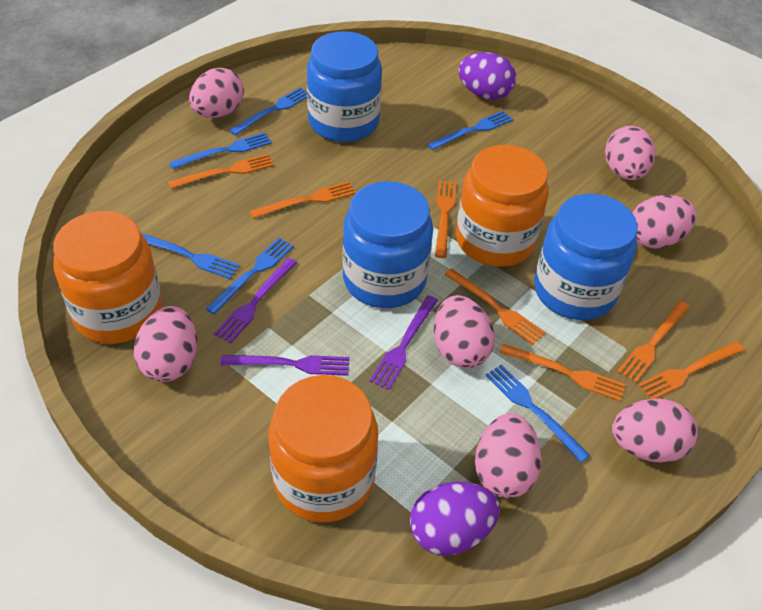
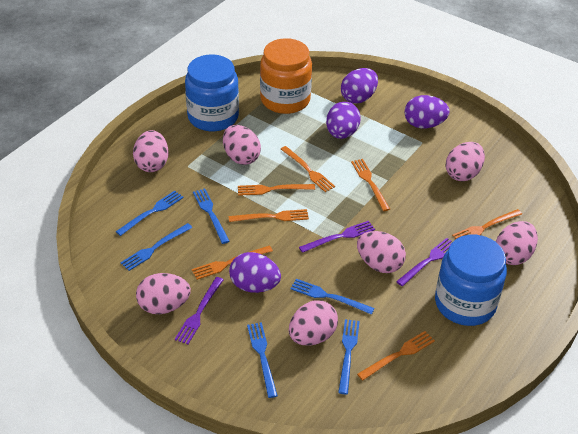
blue jar: 3 -> 2
orange jar: 3 -> 1
purple egg: 2 -> 4

